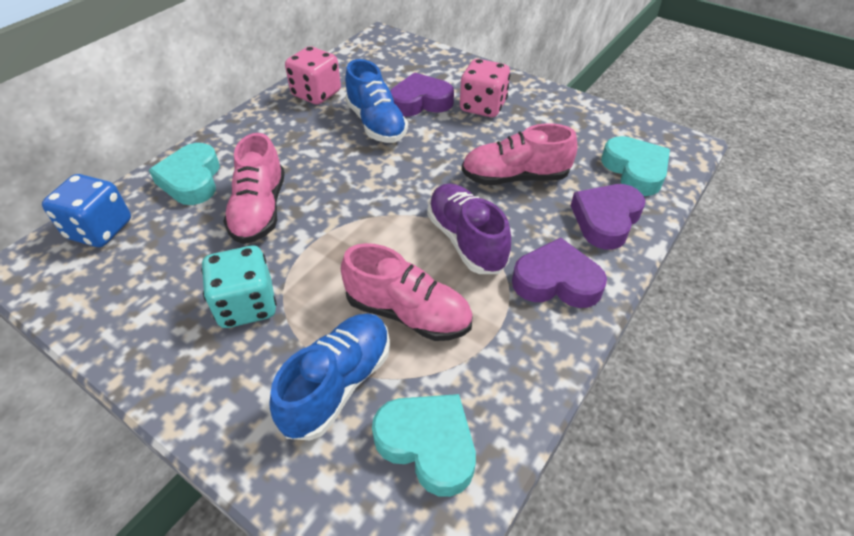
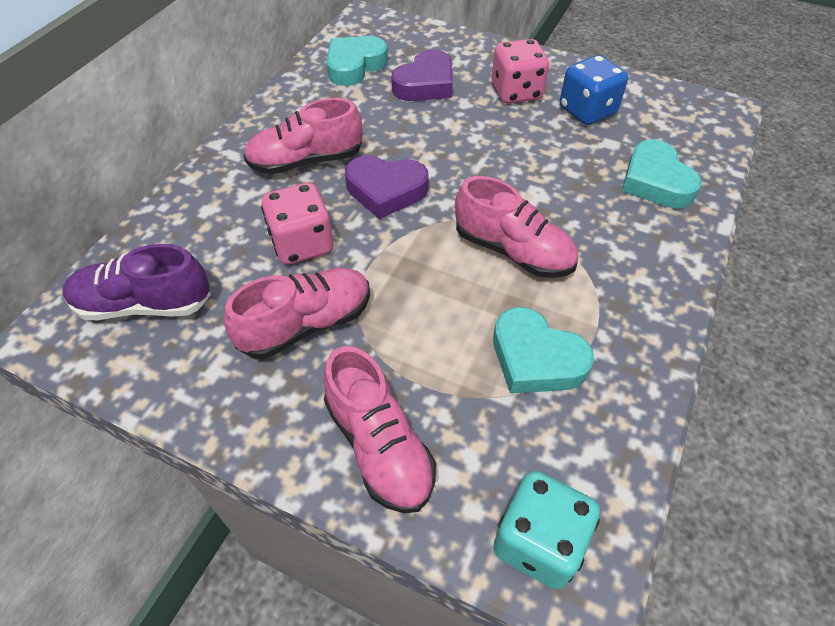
blue shoe: 2 -> 0
pink shoe: 3 -> 4
purple heart: 3 -> 2

